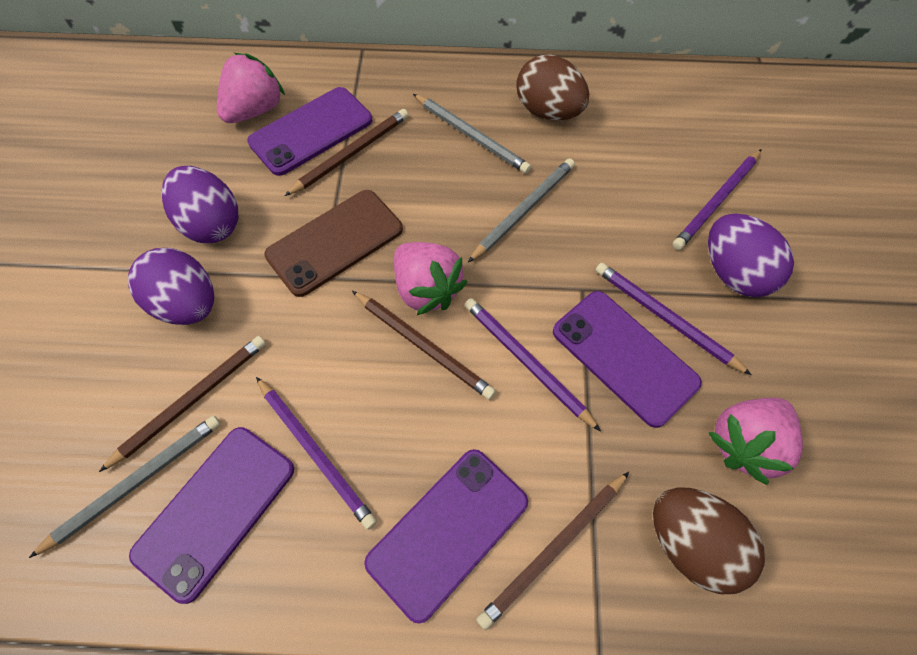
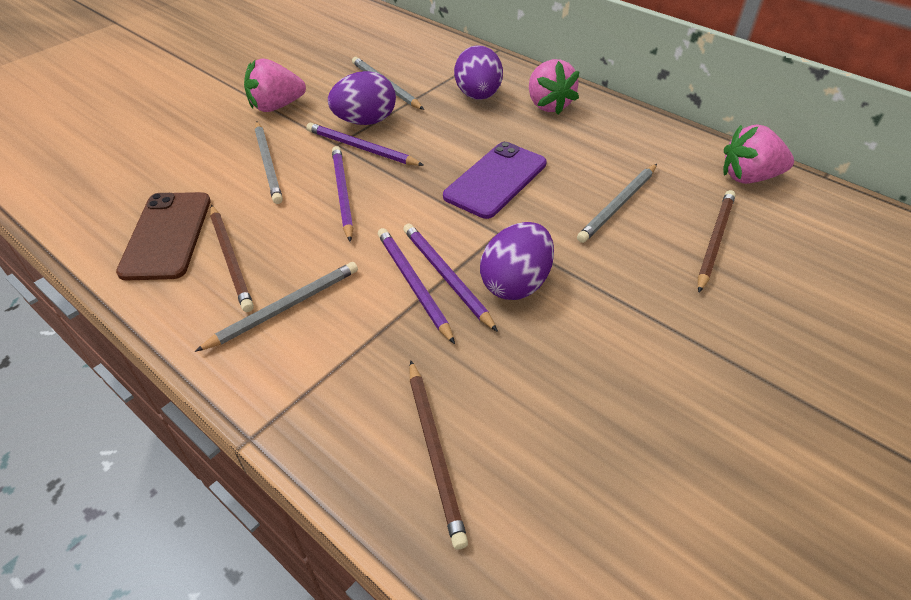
brown egg: 2 -> 0
brown pencil: 4 -> 3
grey pencil: 3 -> 4
purple phone: 4 -> 1

